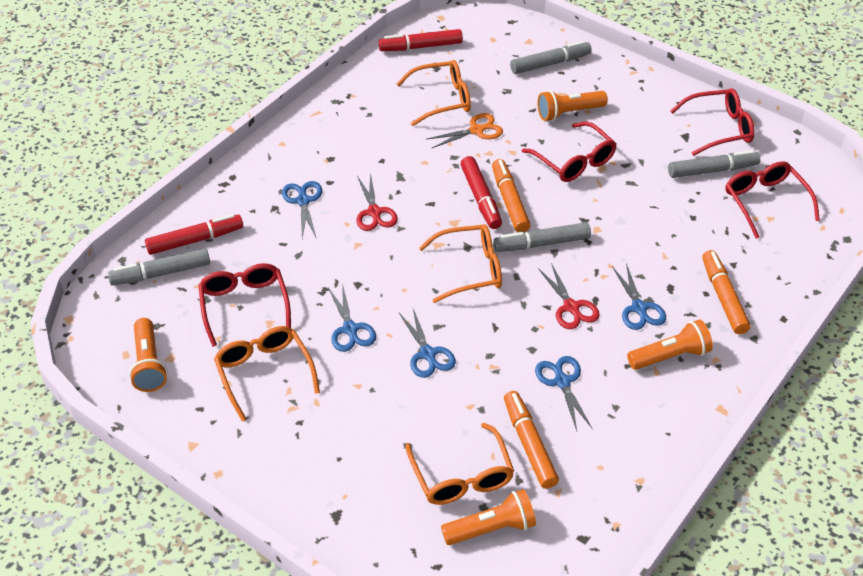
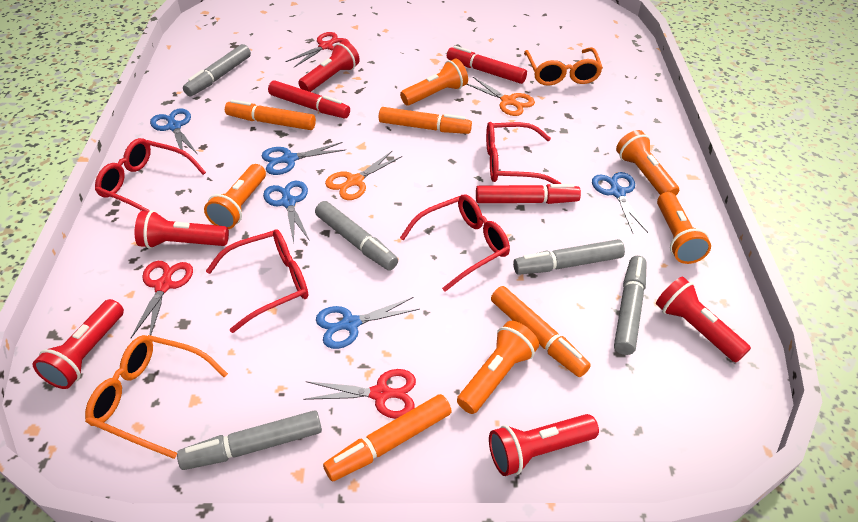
grey marker: 4 -> 5
orange flashlight: 4 -> 5
orange glasses: 4 -> 2
orange marker: 3 -> 4
orange scissors: 1 -> 2
red flashlight: 0 -> 5
red scissors: 2 -> 3

